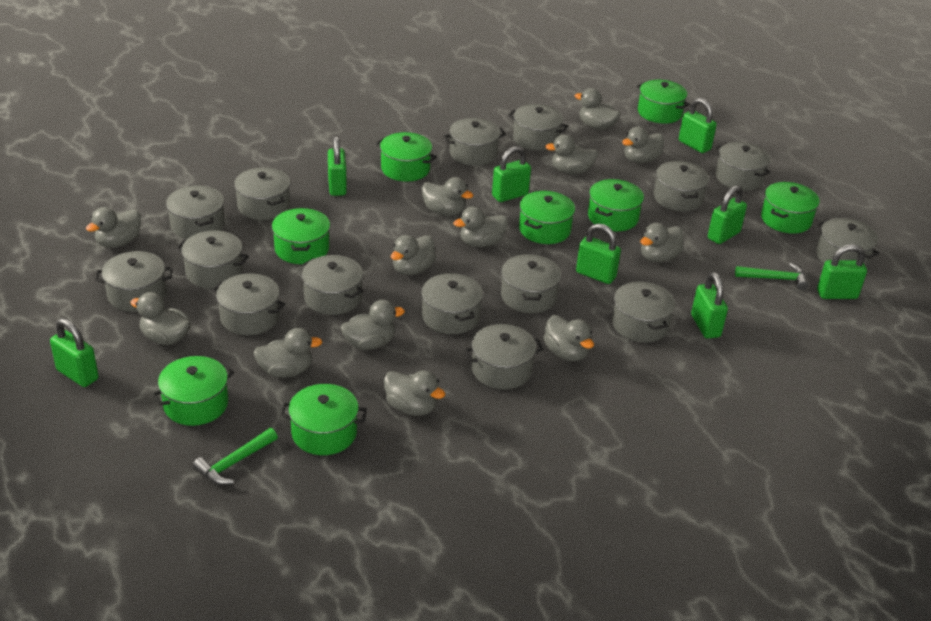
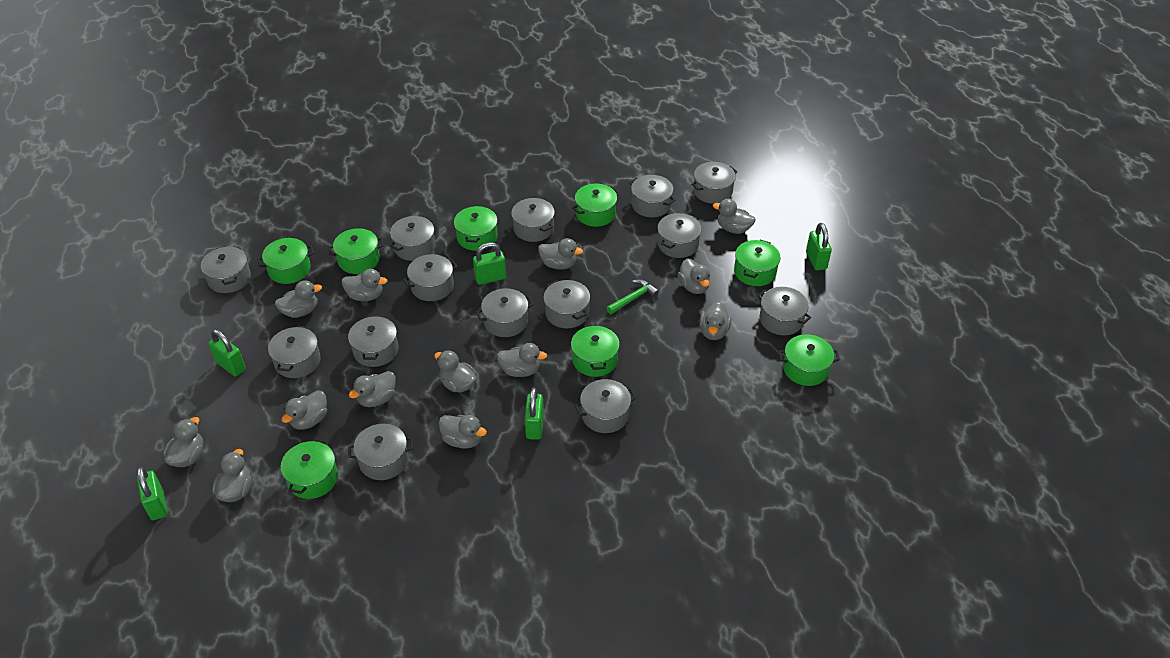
green hammer: 2 -> 1
green padlock: 8 -> 5
grey pot: 15 -> 14

